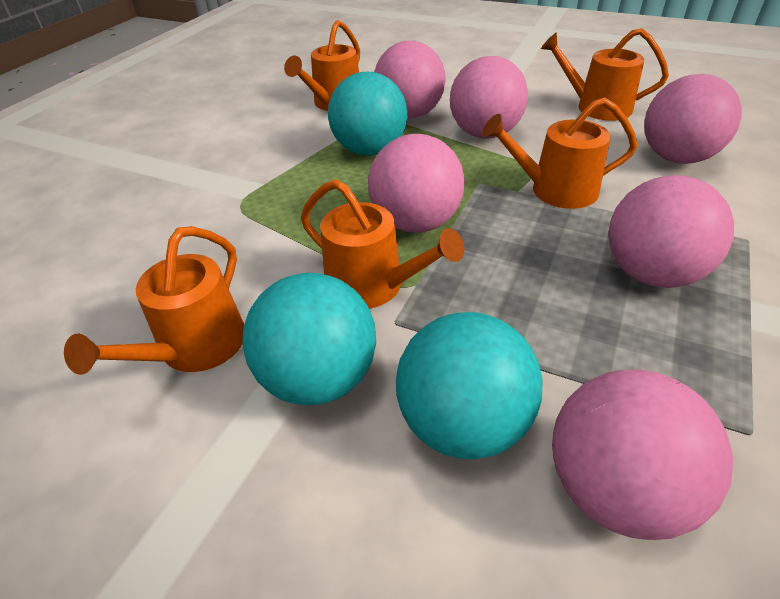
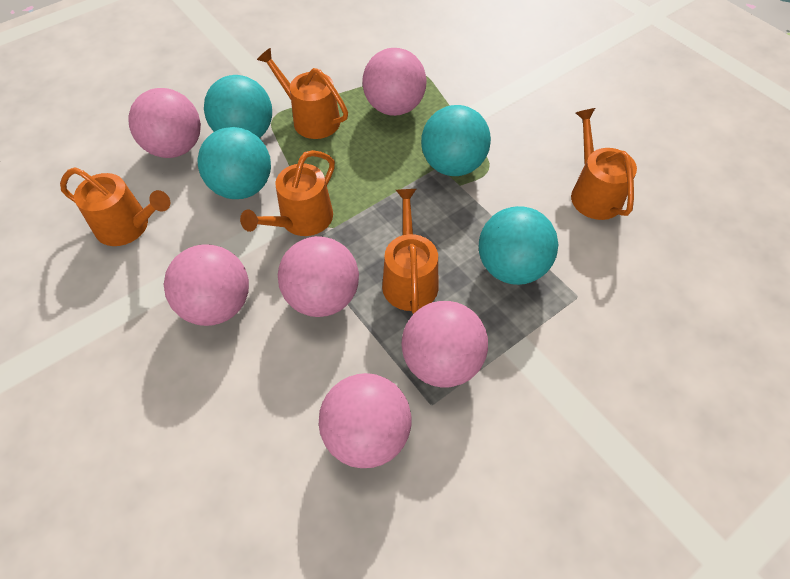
turquoise ball: 3 -> 4

